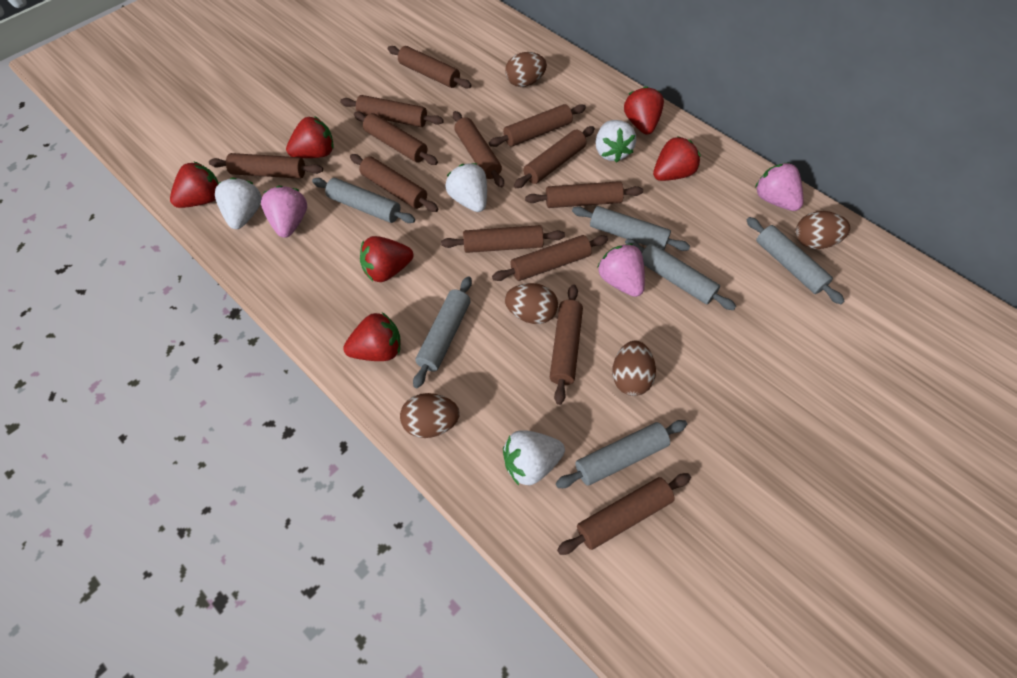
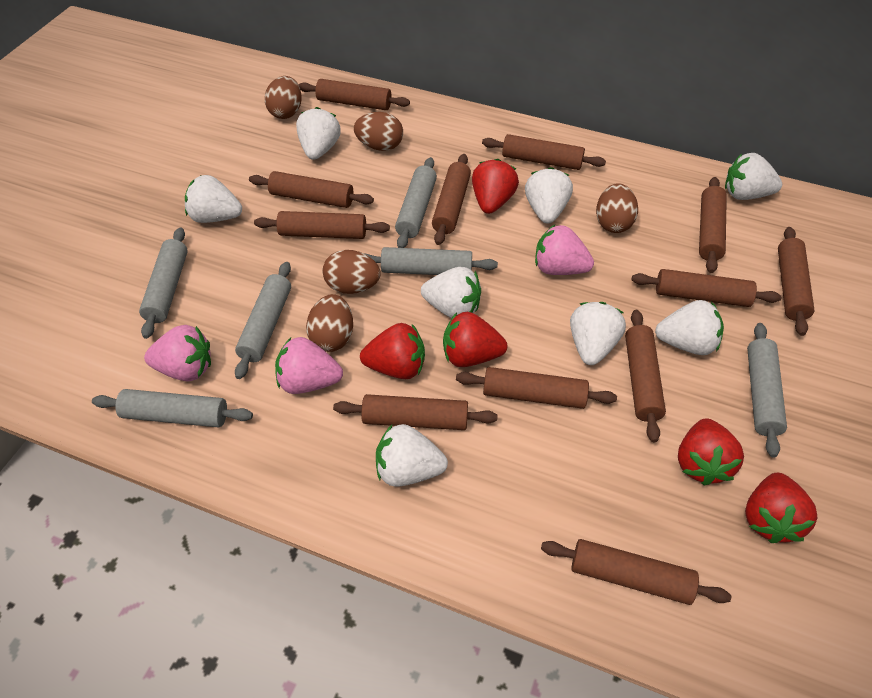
brown rolling pin: 13 -> 12
red strawberry: 6 -> 5
white strawberry: 4 -> 8

